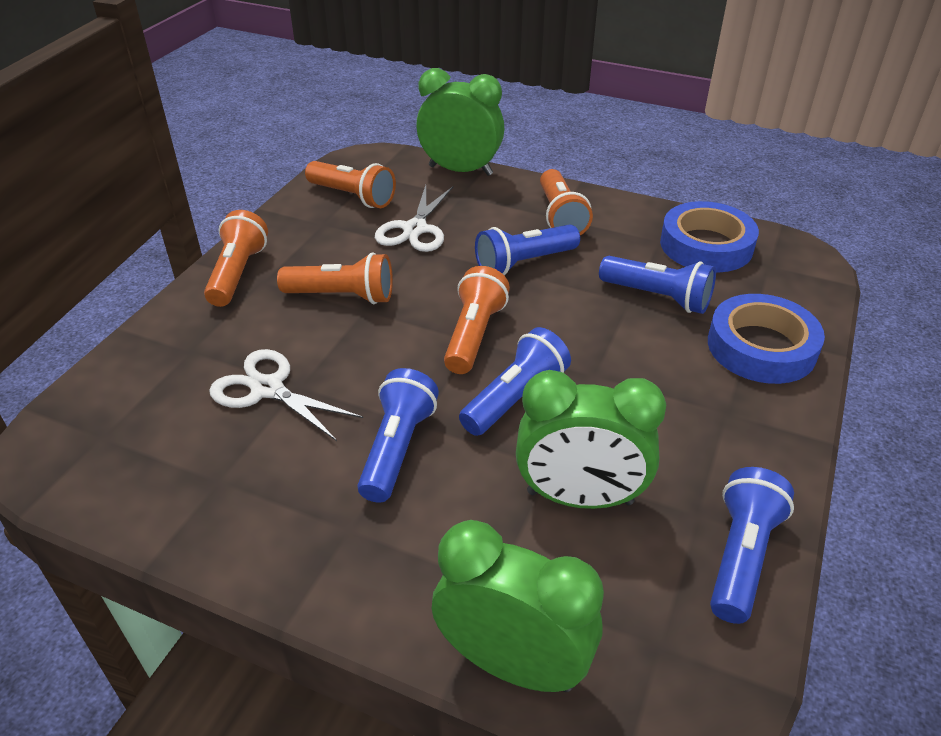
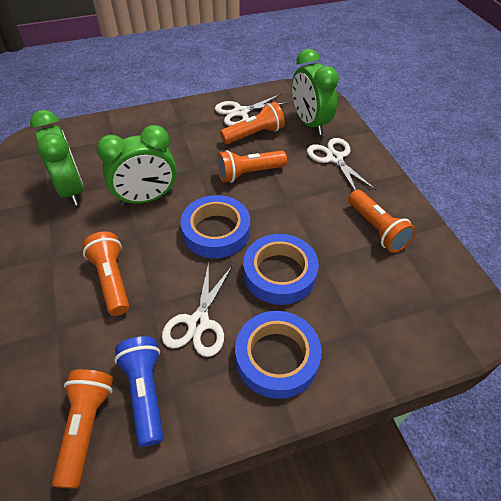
blue flashlight: 5 -> 1
blue tape: 2 -> 3
white scissors: 2 -> 3

